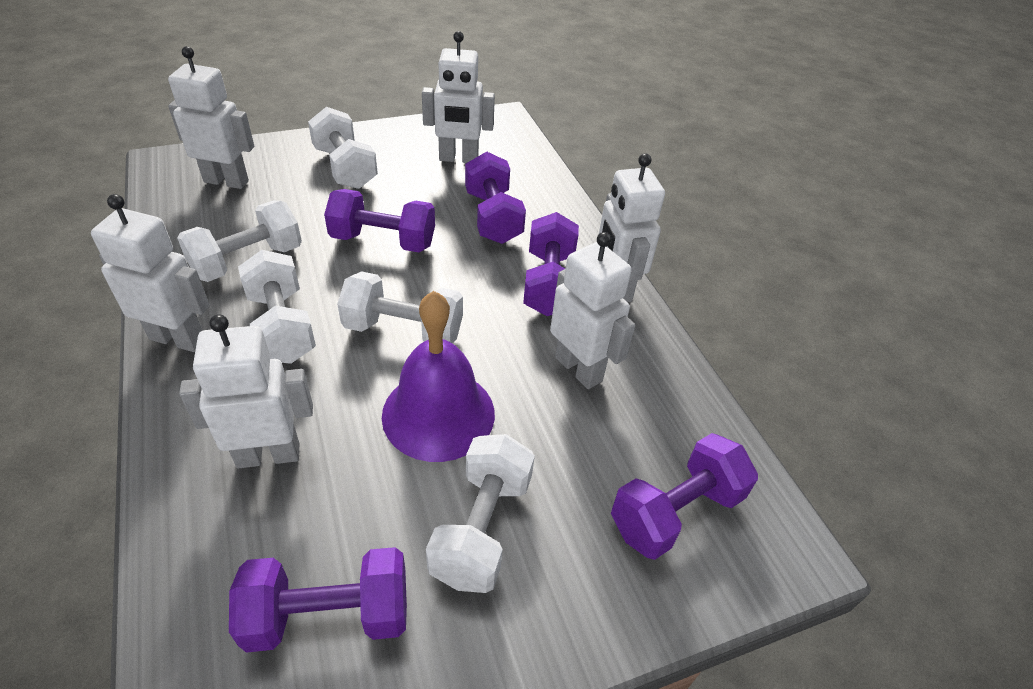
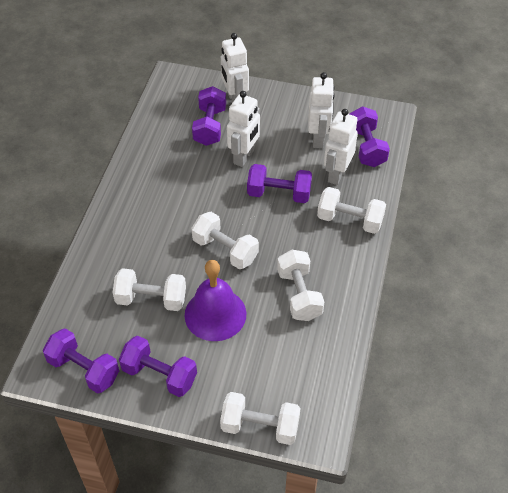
white robot: 6 -> 4

